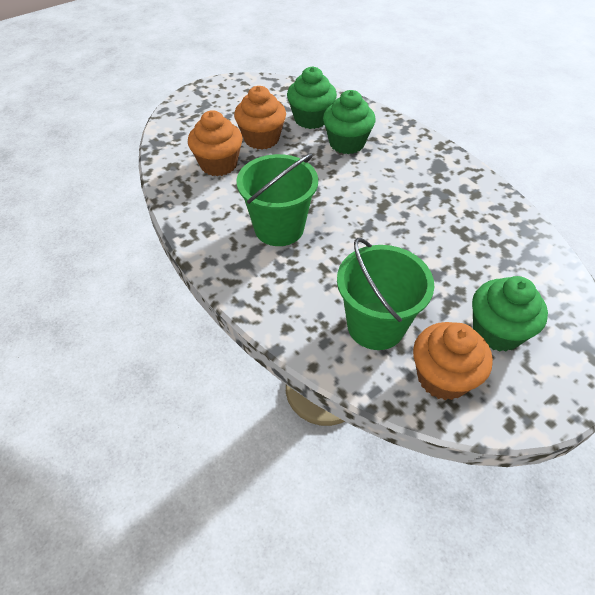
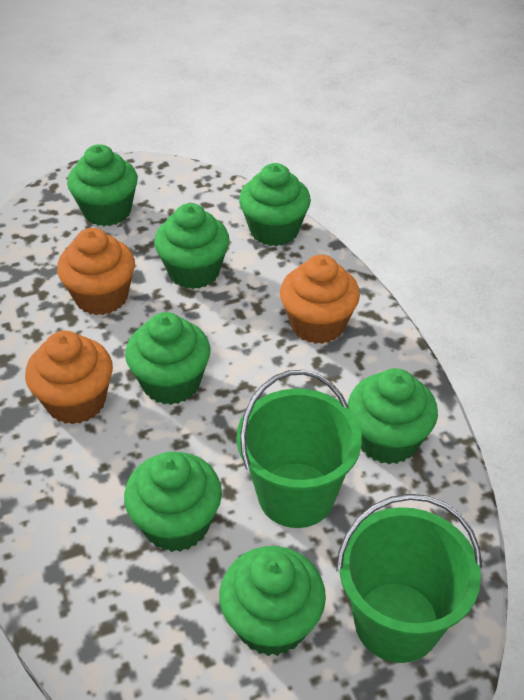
green cupcake: 3 -> 7

